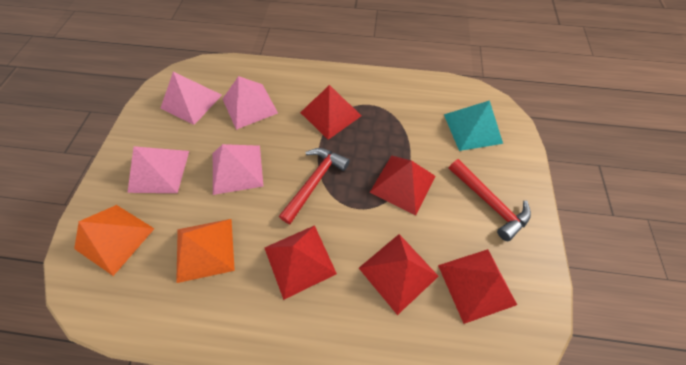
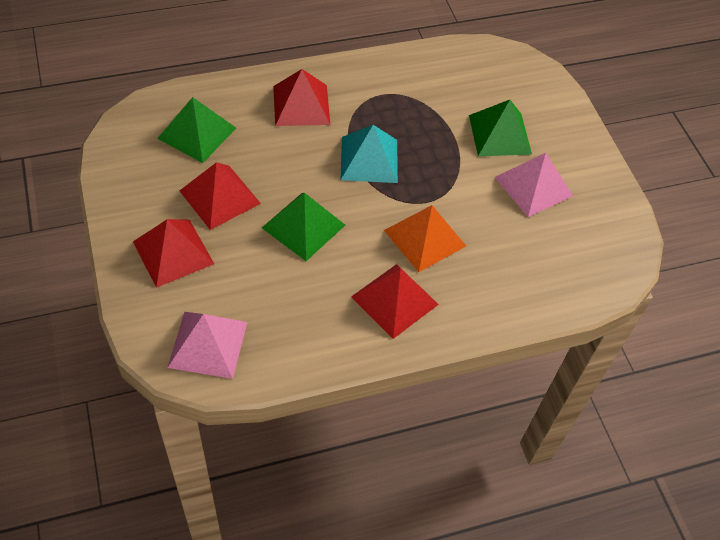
green pyramid: 0 -> 3
orange pyramid: 2 -> 1
pink pyramid: 4 -> 2
red hammer: 2 -> 0
red pyramid: 5 -> 4

